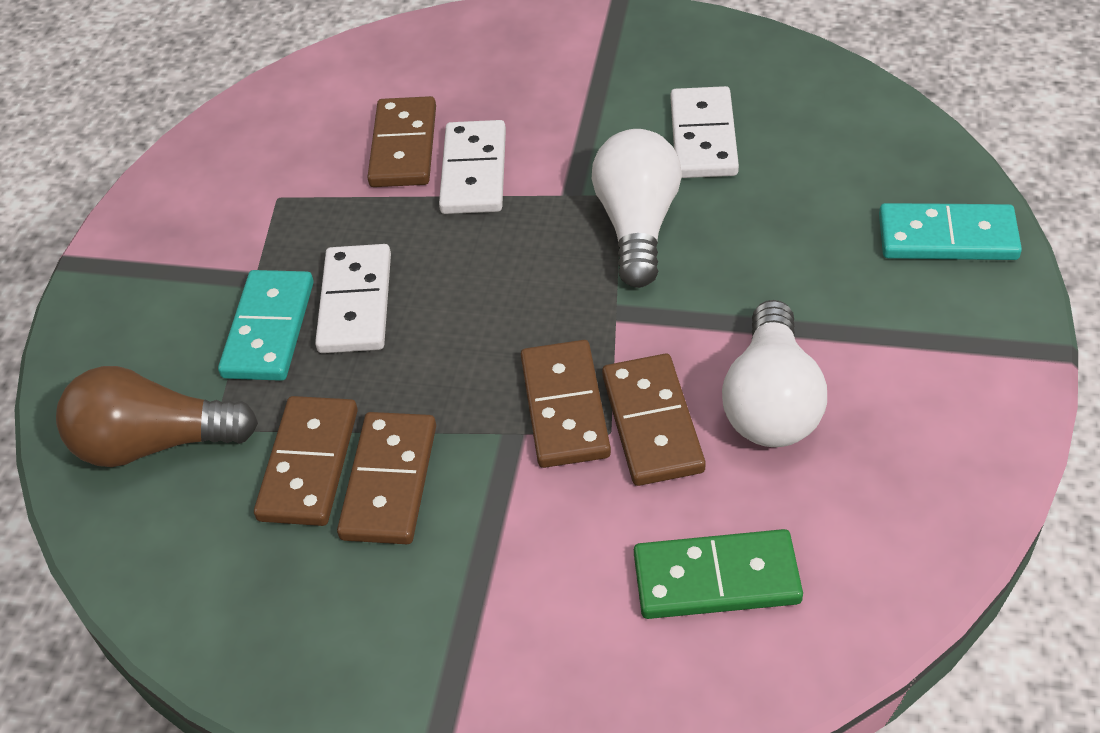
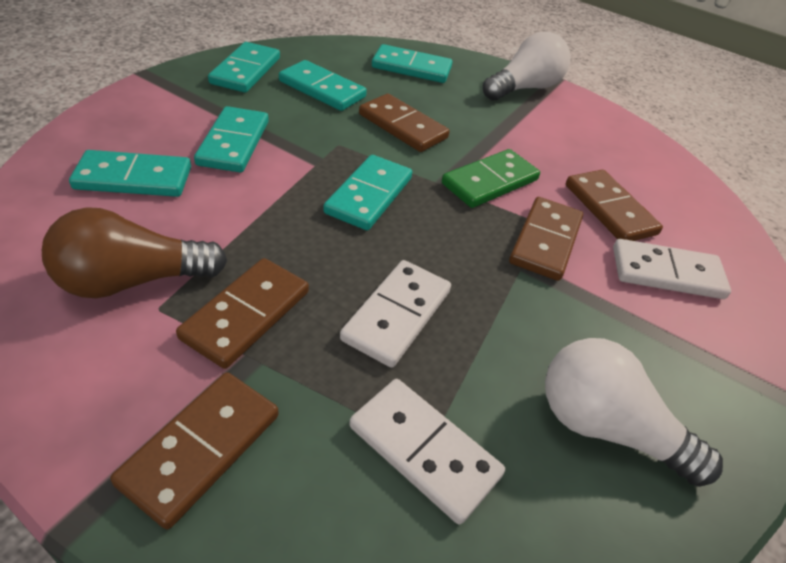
turquoise domino: 2 -> 6

